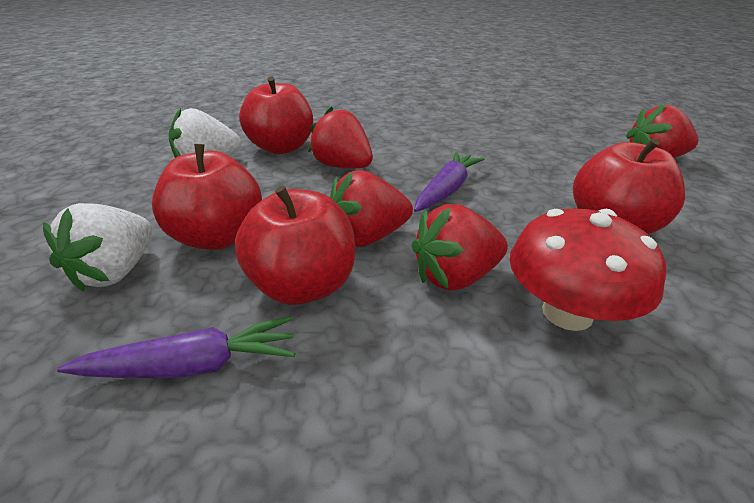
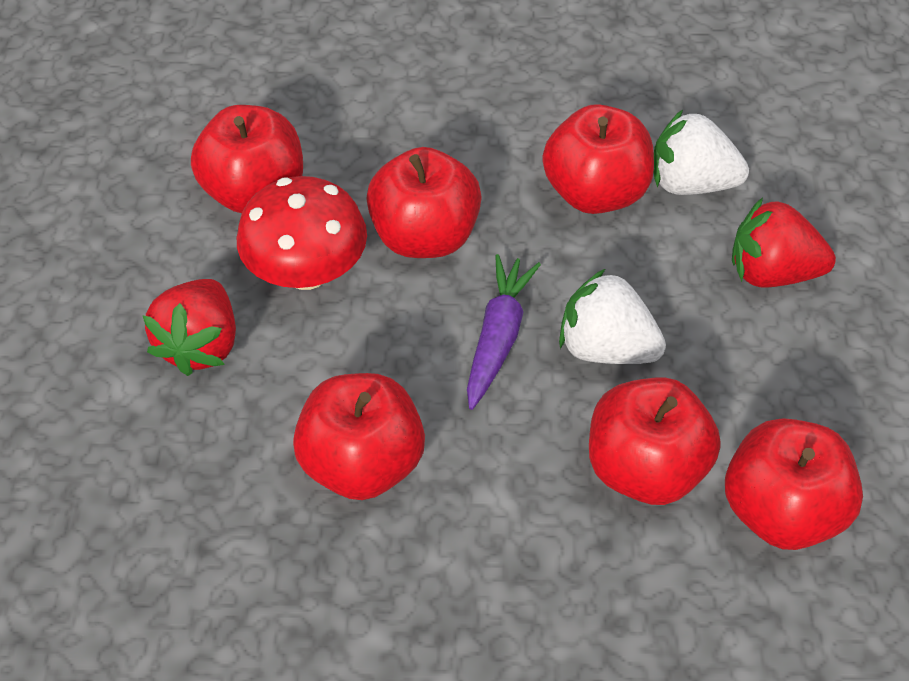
purple carrot: 2 -> 1
red apple: 4 -> 6
red strawberry: 4 -> 2

